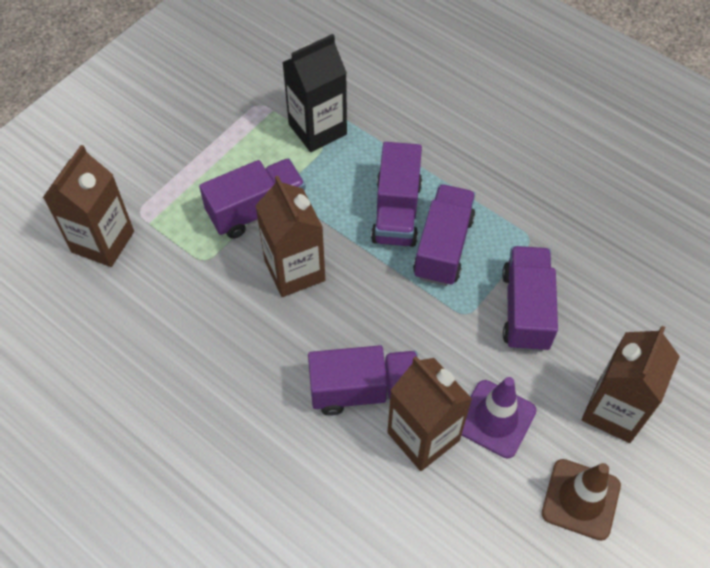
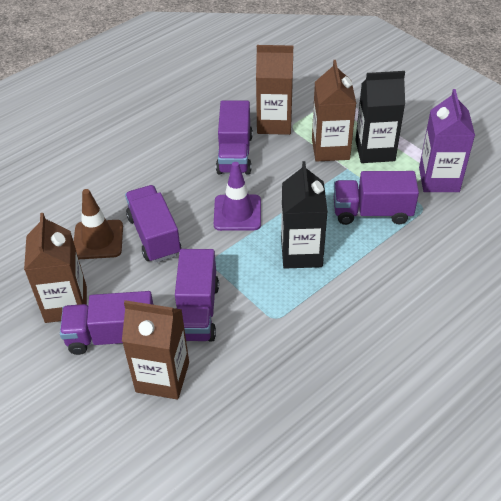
black carton: 1 -> 2
purple carton: 0 -> 1

